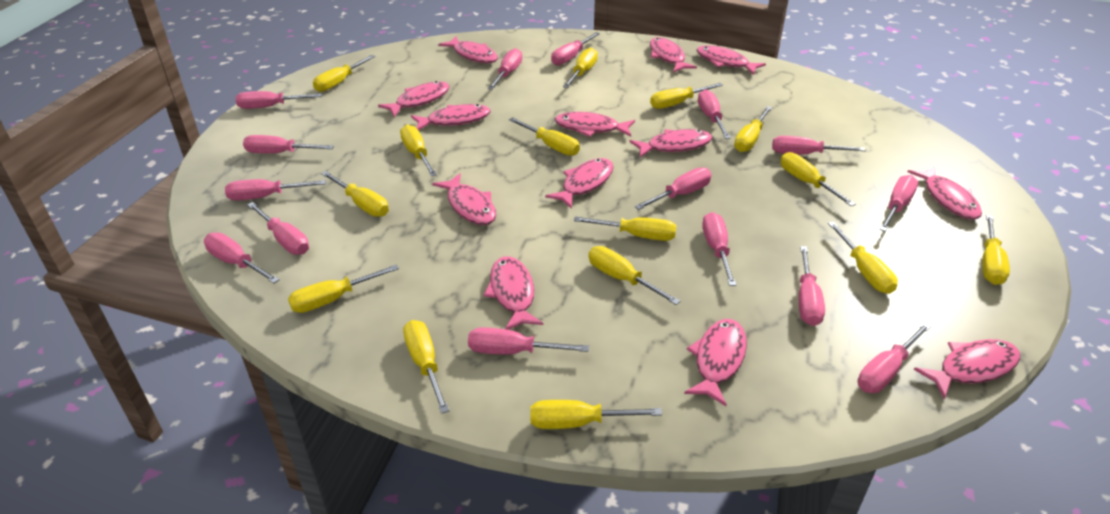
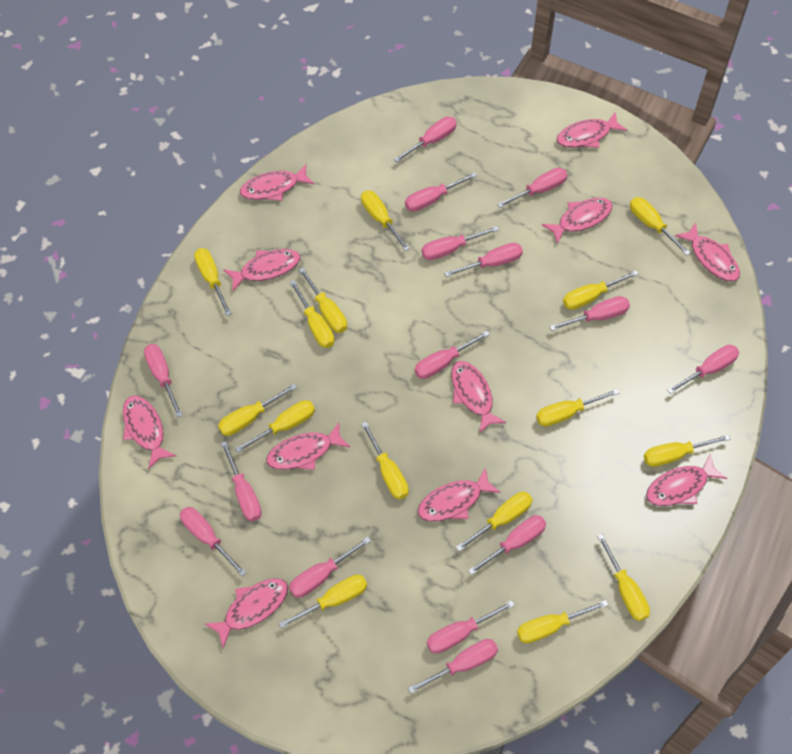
pink fish: 13 -> 11

